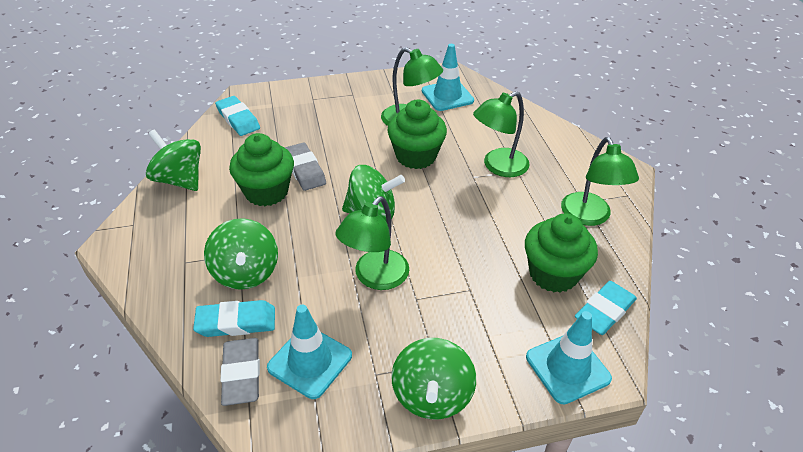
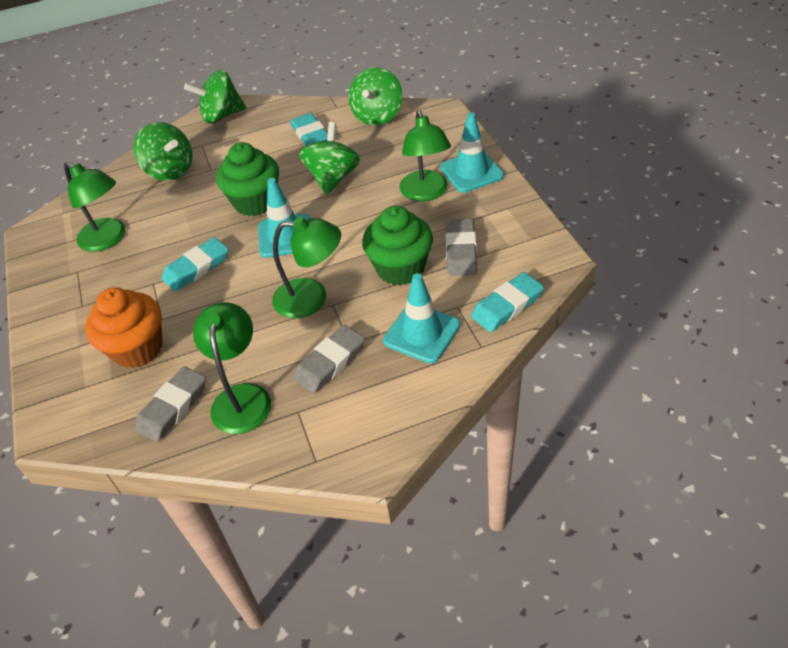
green cupcake: 3 -> 2
grey eraser: 2 -> 3
orange cupcake: 0 -> 1

